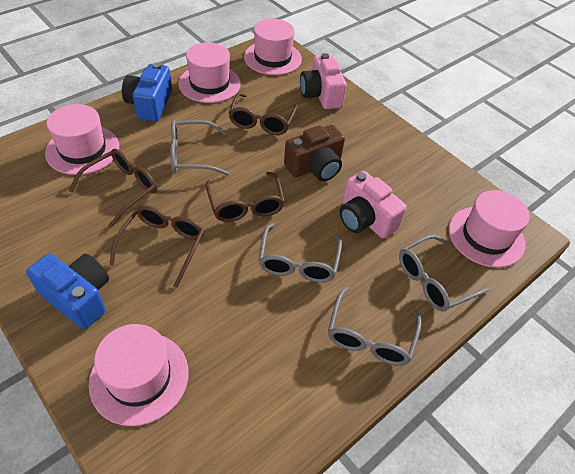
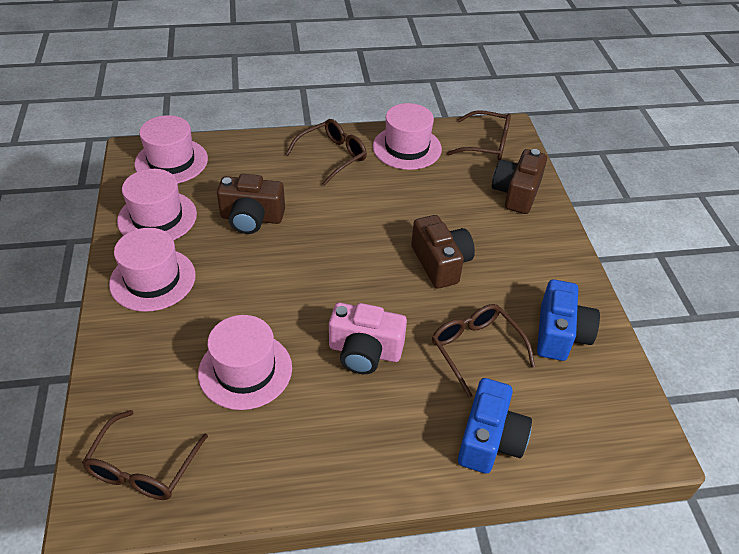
brown camera: 1 -> 3
grey glasses: 4 -> 0
pink camera: 2 -> 1

